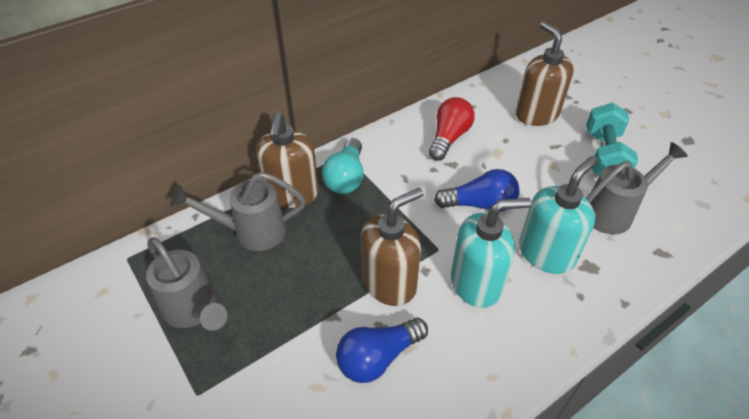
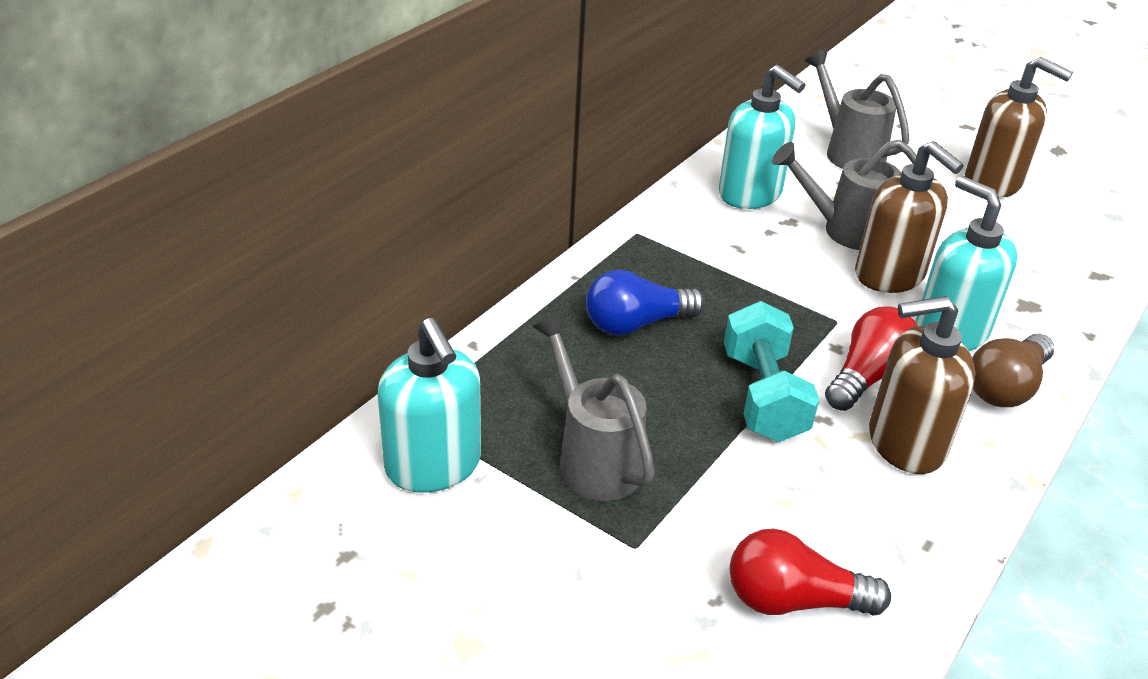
blue light bulb: 2 -> 1
brown light bulb: 0 -> 1
red light bulb: 1 -> 2
turquoise light bulb: 1 -> 0
turquoise soap dispenser: 2 -> 3

